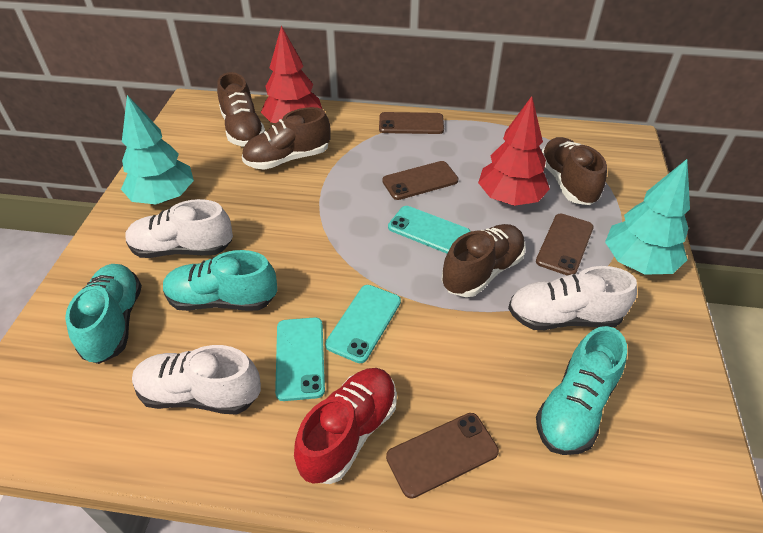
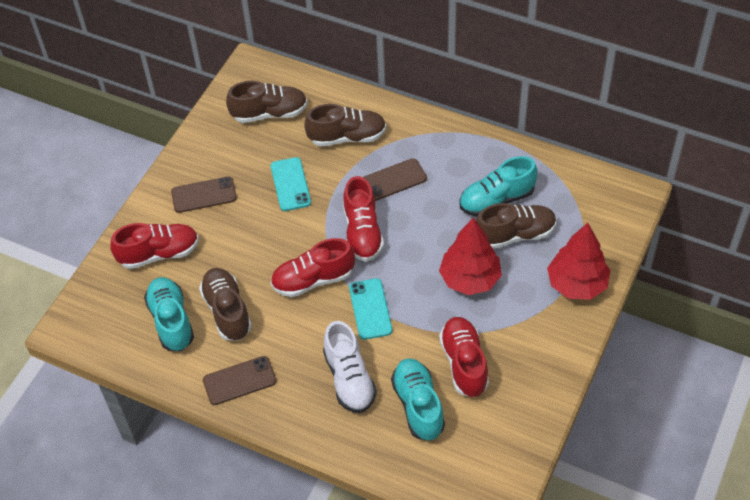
brown phone: 4 -> 3
red shoe: 1 -> 4
turquoise phone: 3 -> 2
turquoise tree: 2 -> 0
white shoe: 3 -> 1

